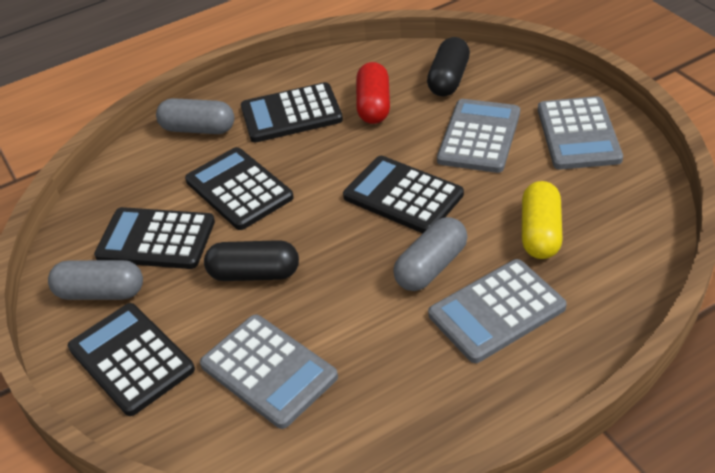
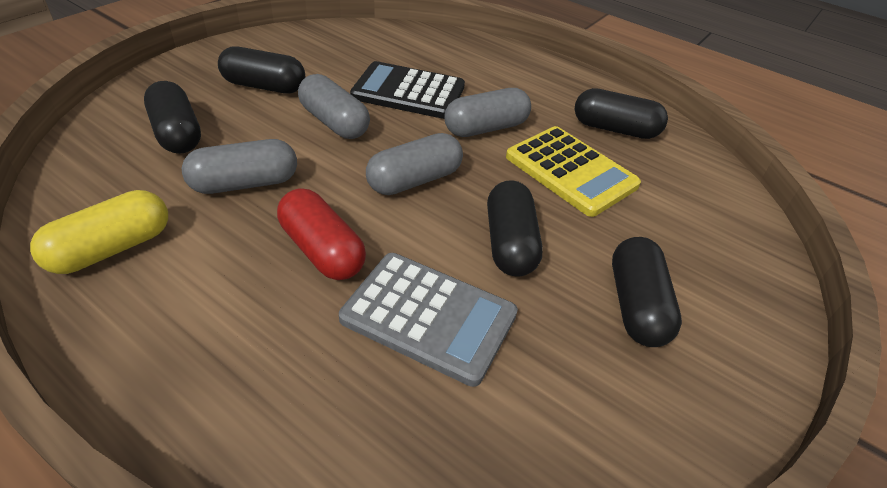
black calculator: 5 -> 1
black capsule: 2 -> 5
grey calculator: 4 -> 1
grey capsule: 3 -> 4
yellow calculator: 0 -> 1

